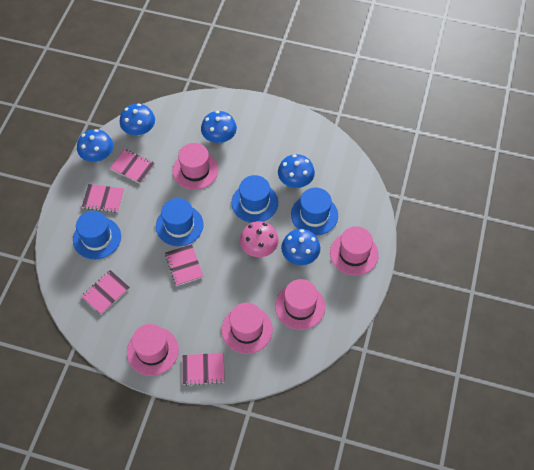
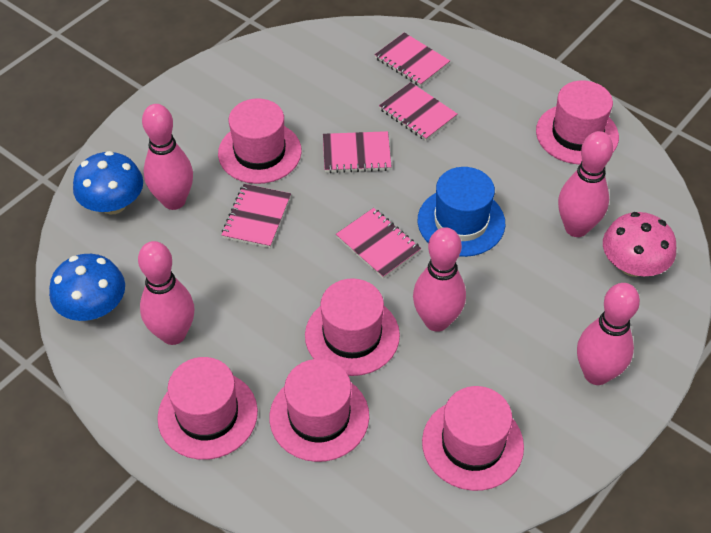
blue hat: 4 -> 1
blue mushroom: 5 -> 2
pink bowling pin: 0 -> 5
pink hat: 5 -> 6

